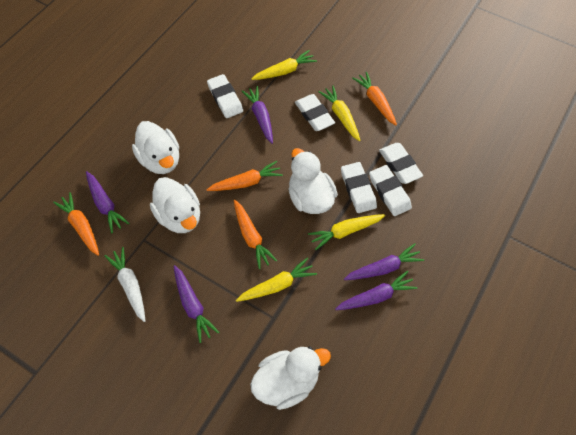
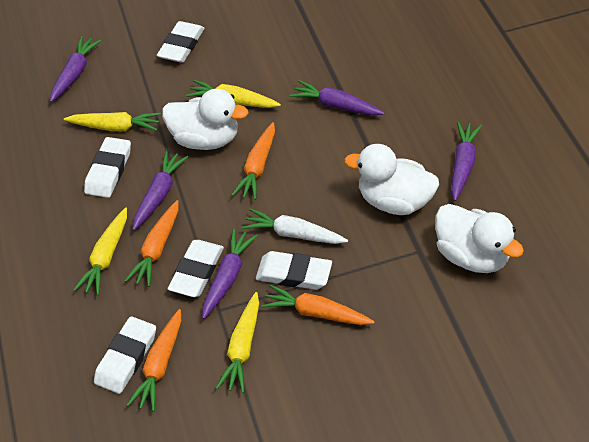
white duck: 4 -> 3

